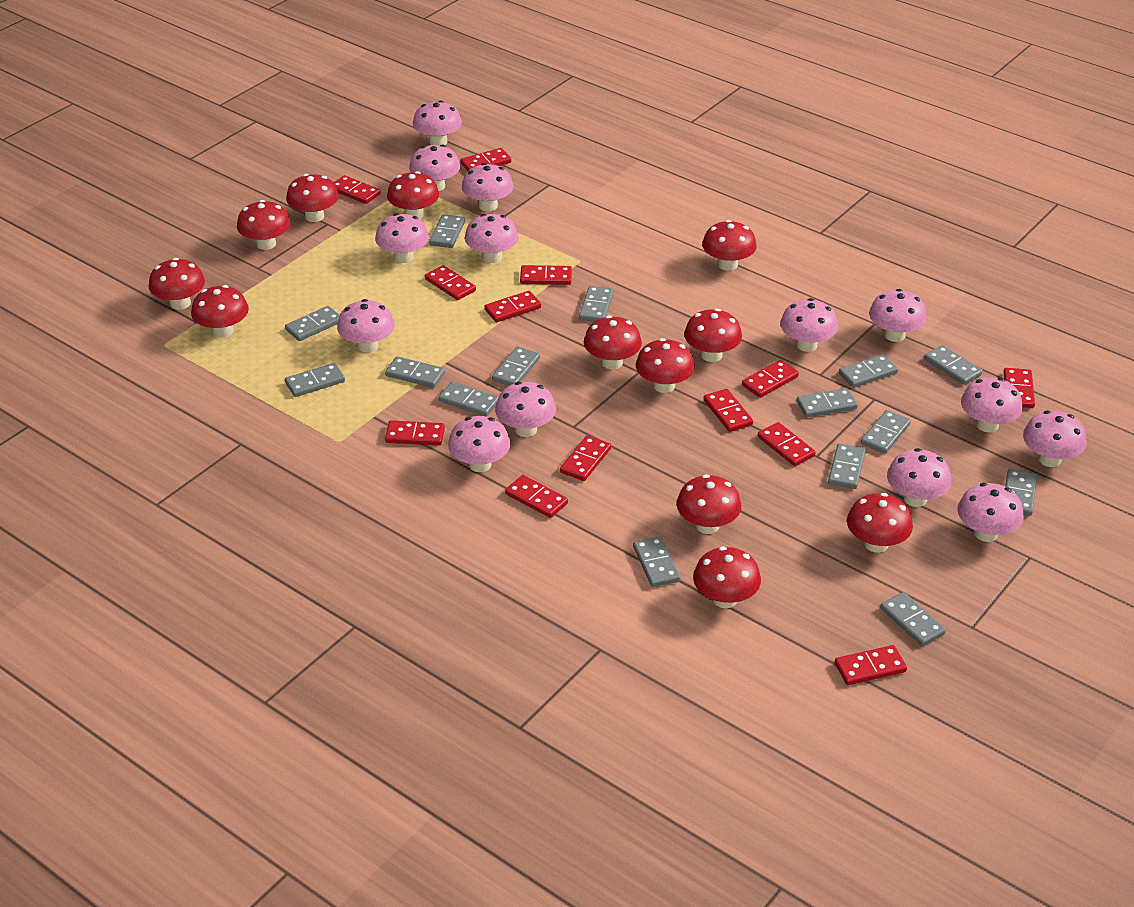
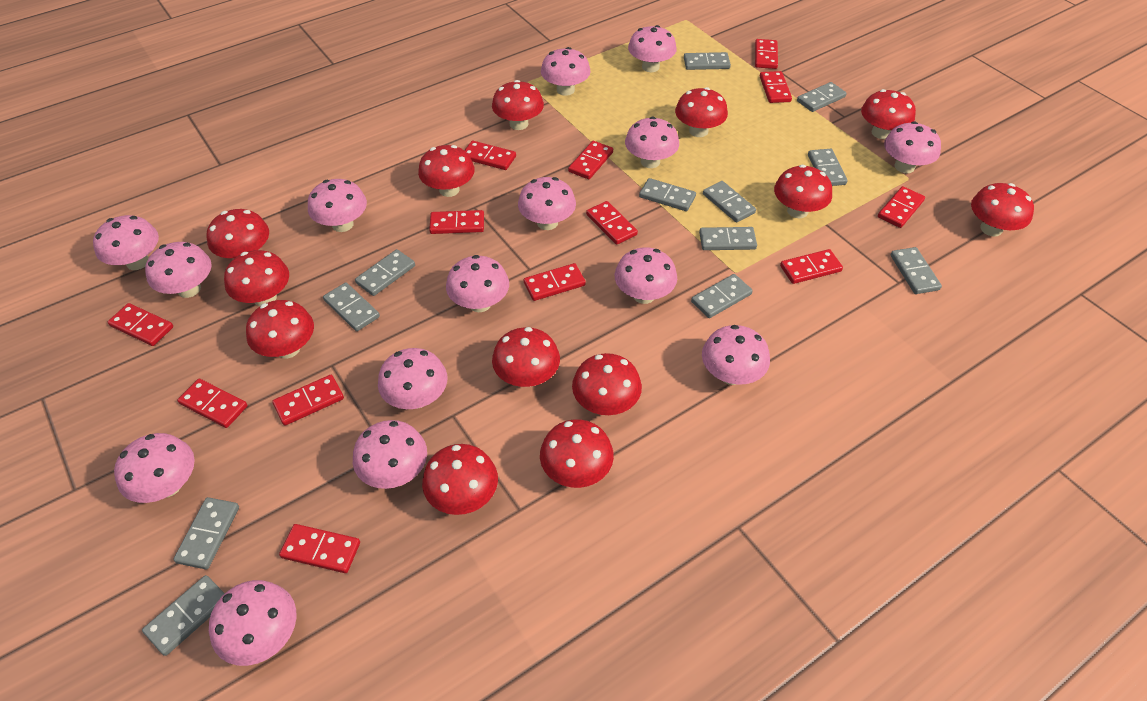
grey domino: 15 -> 12
pink mushroom: 14 -> 15
red mushroom: 12 -> 13

